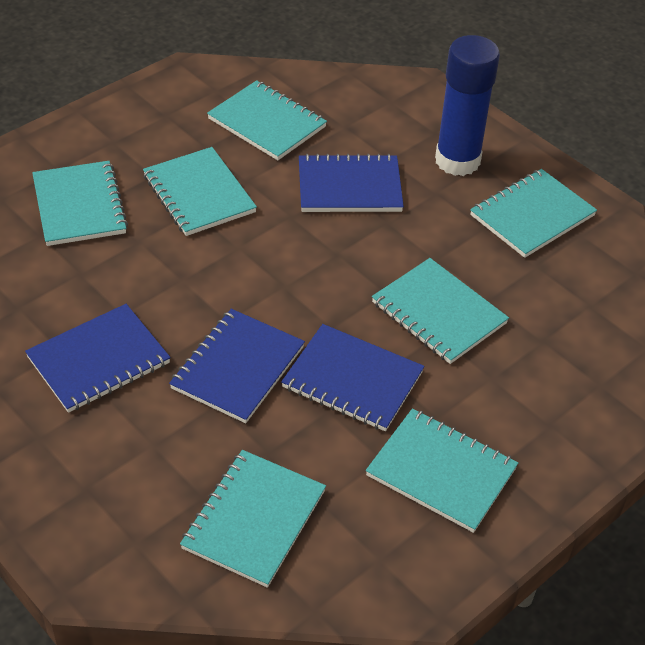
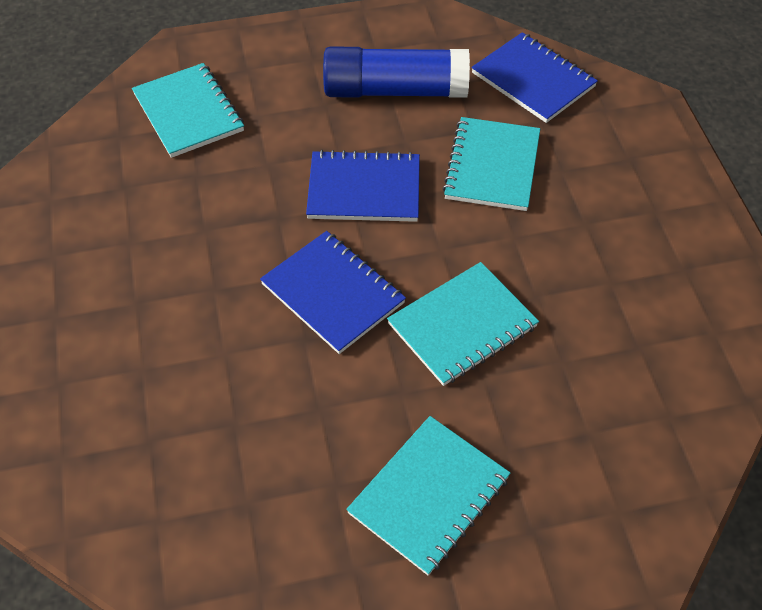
blue notebook: 4 -> 3
turquoise notebook: 7 -> 4

